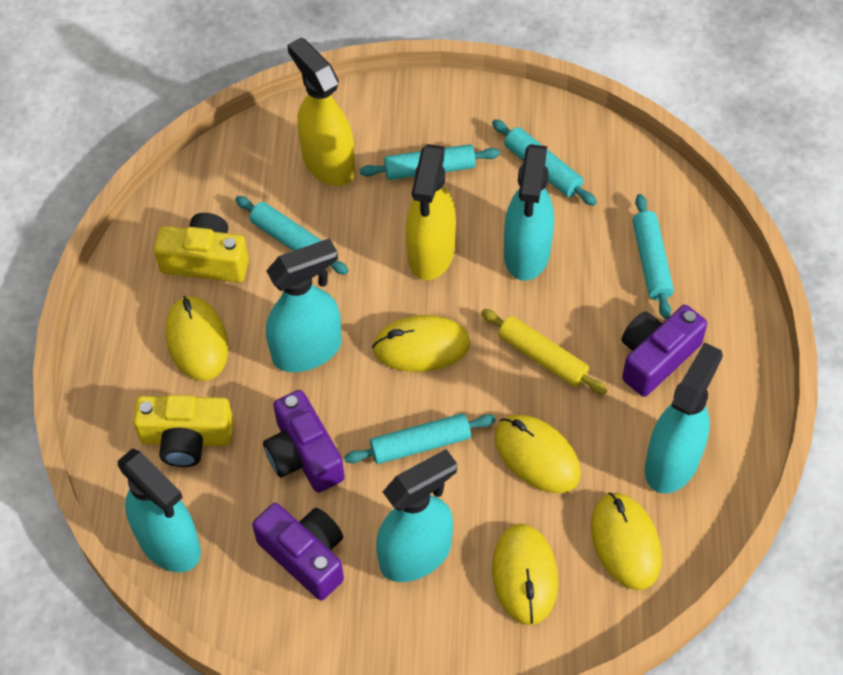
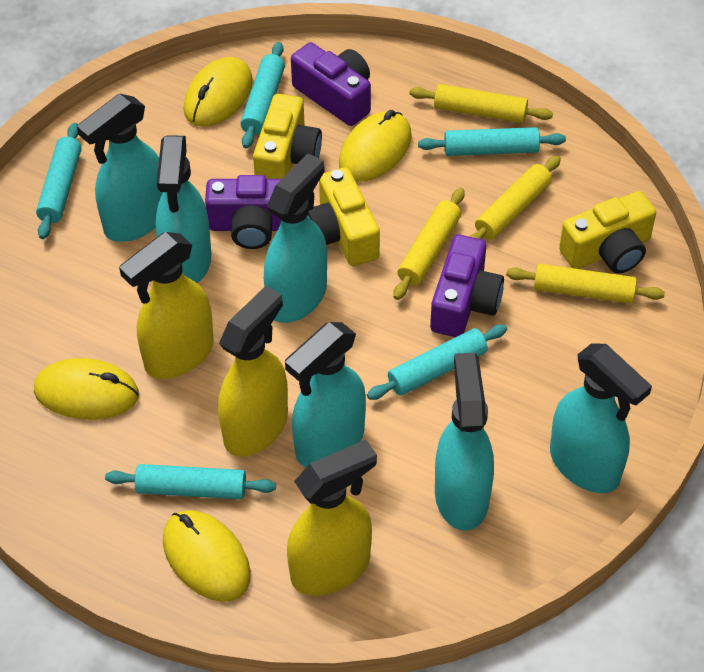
turquoise spray bottle: 5 -> 6
yellow camera: 2 -> 3
yellow mouse: 5 -> 4
yellow rolling pin: 1 -> 4
yellow spray bottle: 2 -> 3

